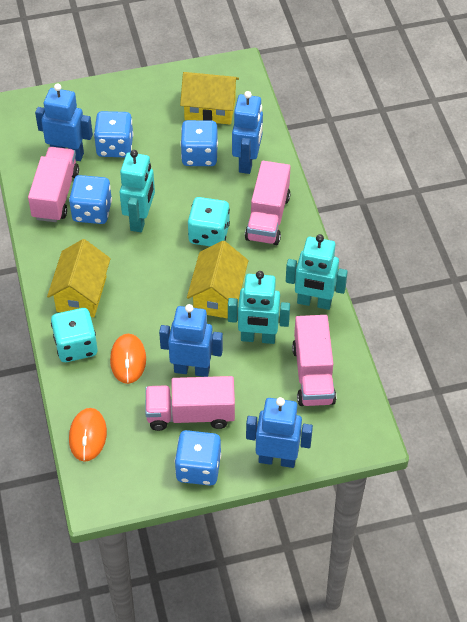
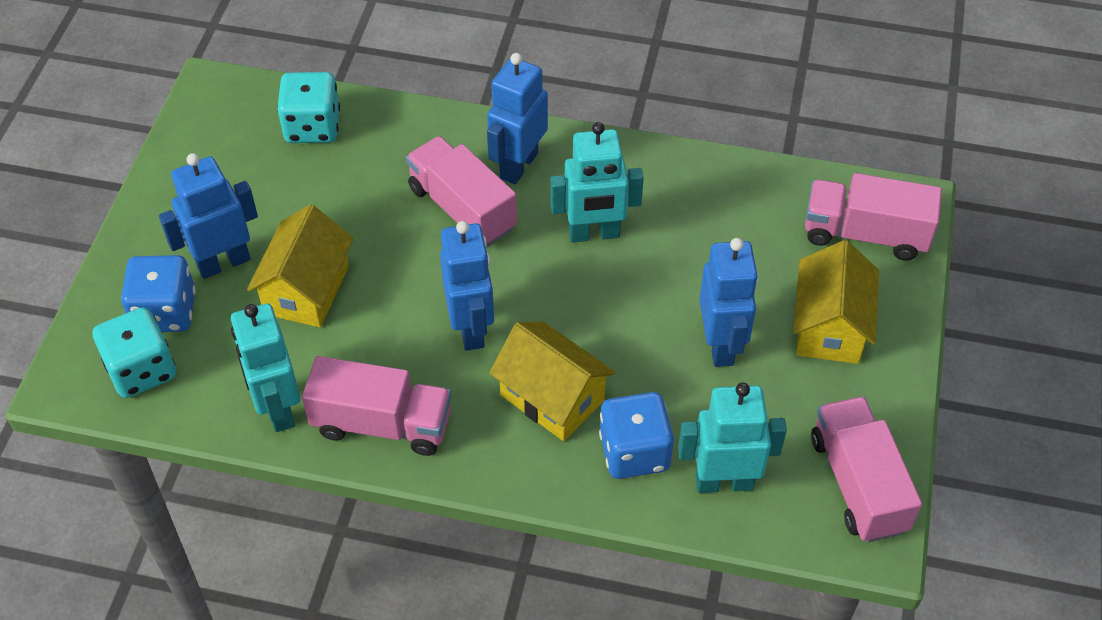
blue dice: 4 -> 2
orange mouse: 2 -> 0

